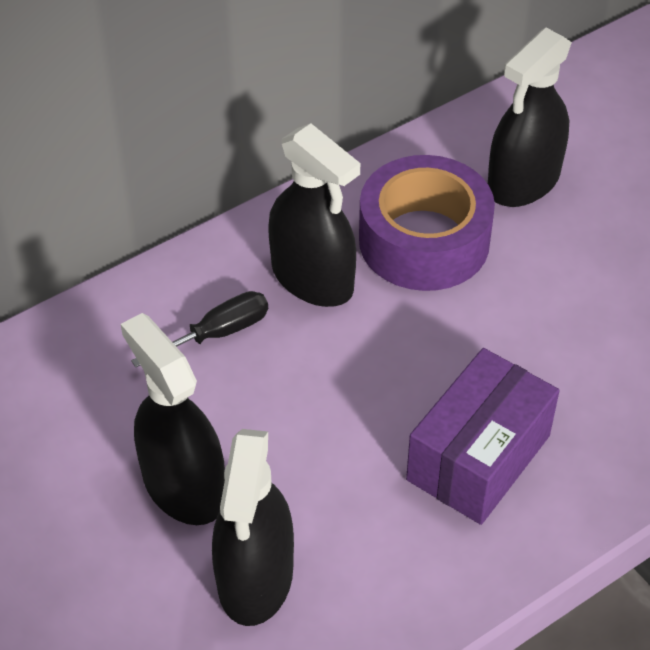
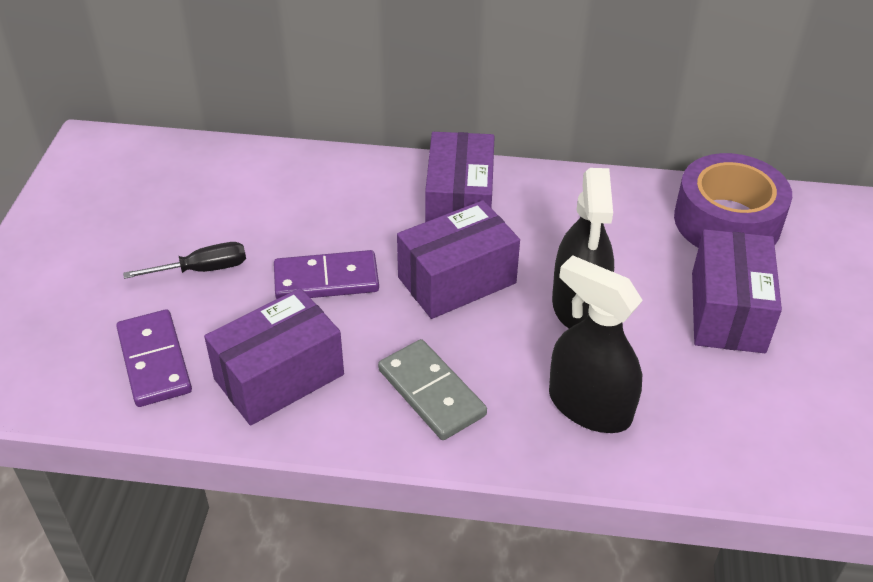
black spray bottle: 4 -> 2
grey domino: 0 -> 1
purple box: 1 -> 4
purple domino: 0 -> 2

